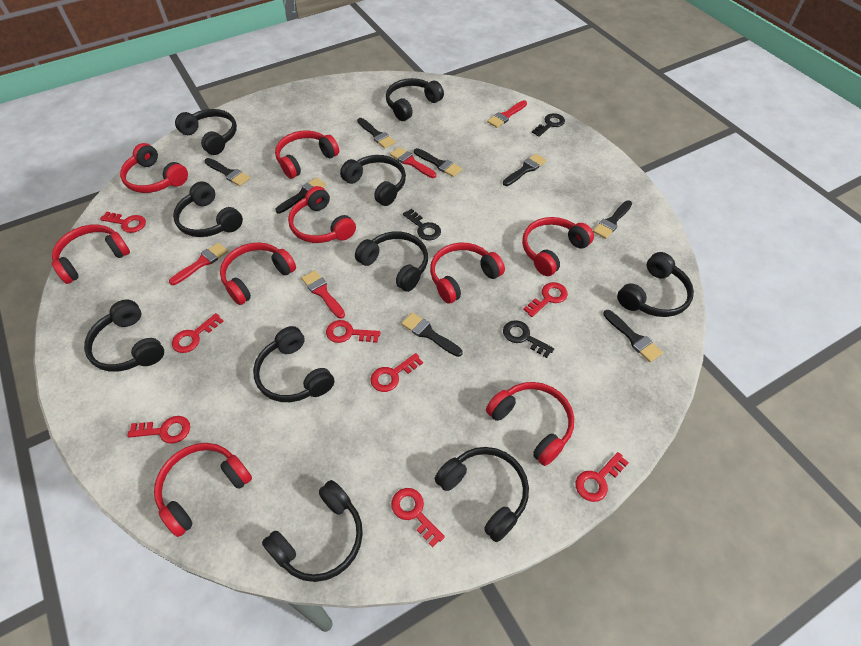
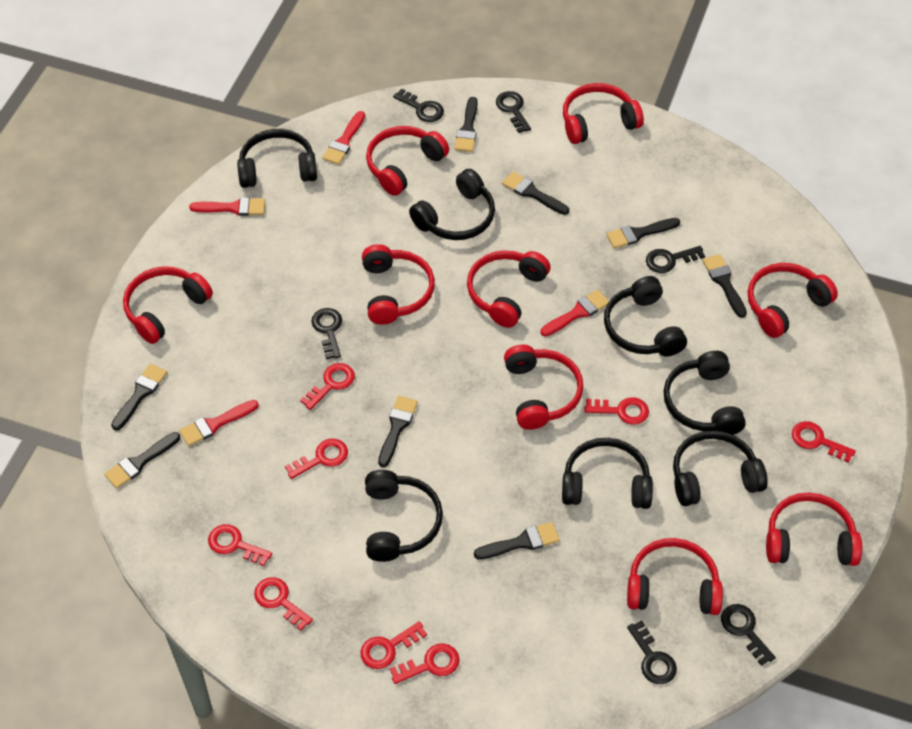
black headphones: 10 -> 7
black key: 3 -> 6

